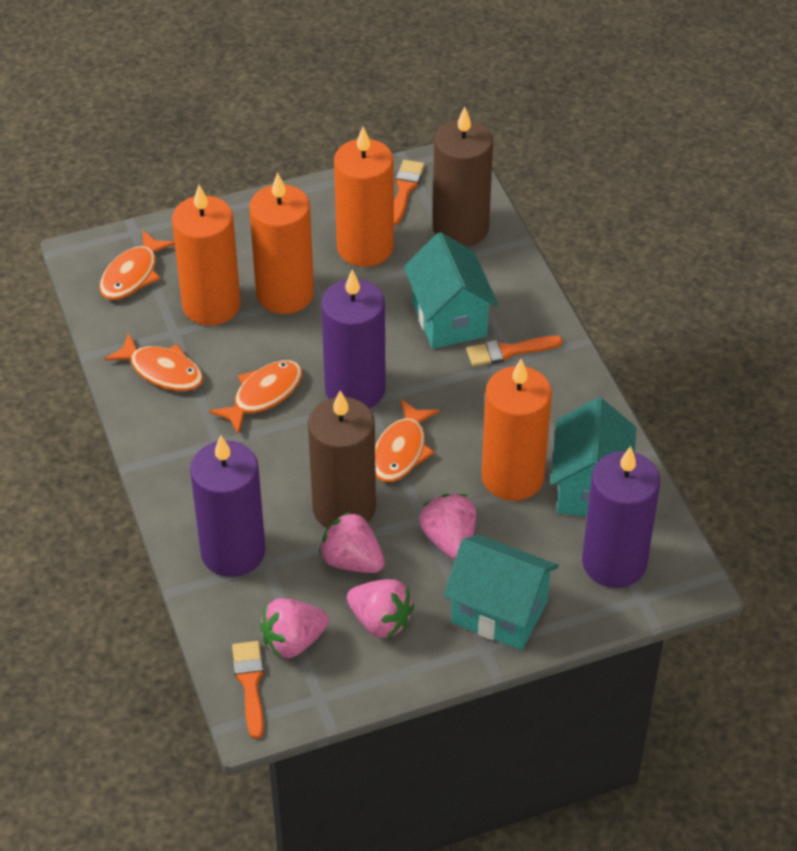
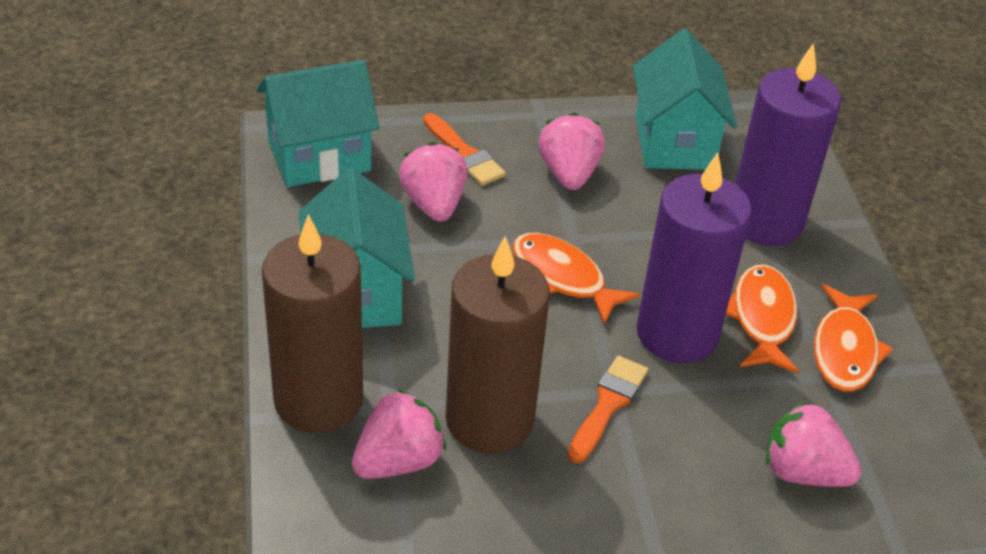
orange brush: 3 -> 2
orange candle: 4 -> 0
orange fish: 4 -> 3
purple candle: 3 -> 2

